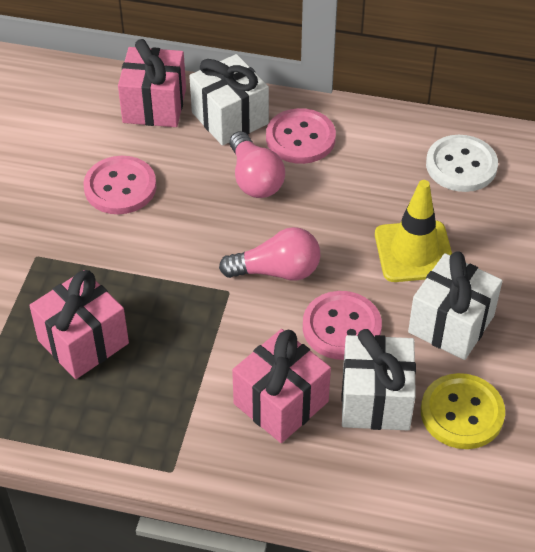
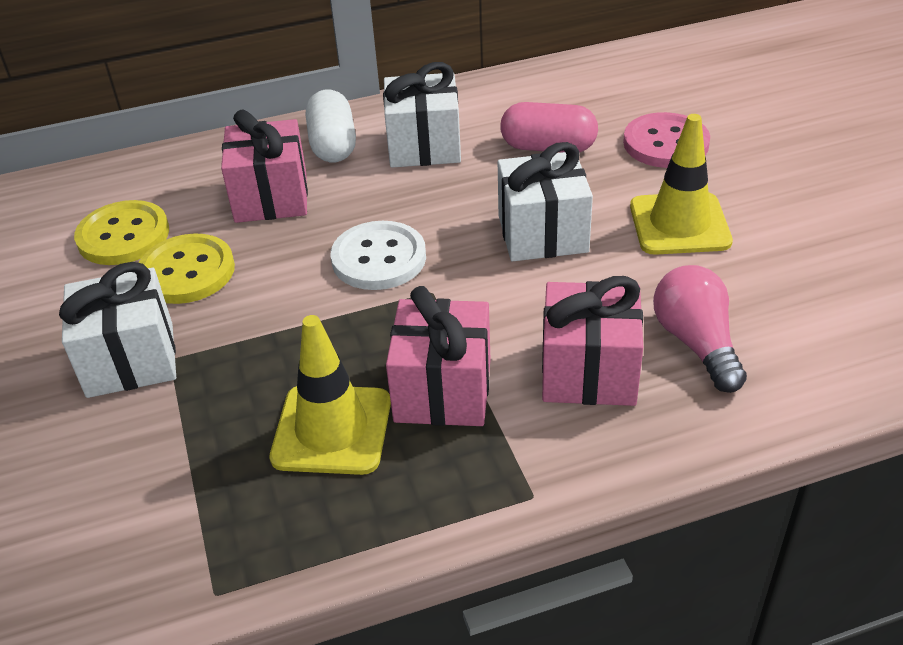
pink button: 3 -> 1
pink capsule: 0 -> 1
pink light bulb: 2 -> 1
white capsule: 0 -> 1
yellow button: 1 -> 2
yellow traffic cone: 1 -> 2

